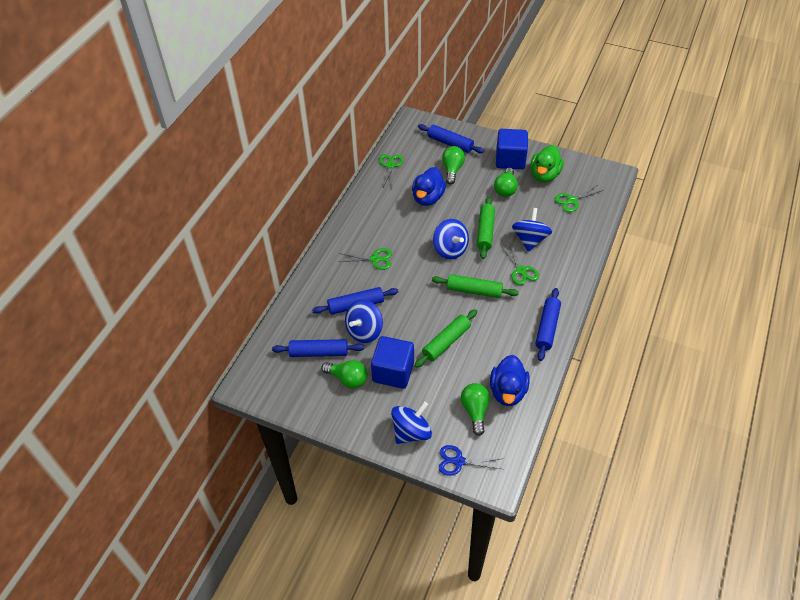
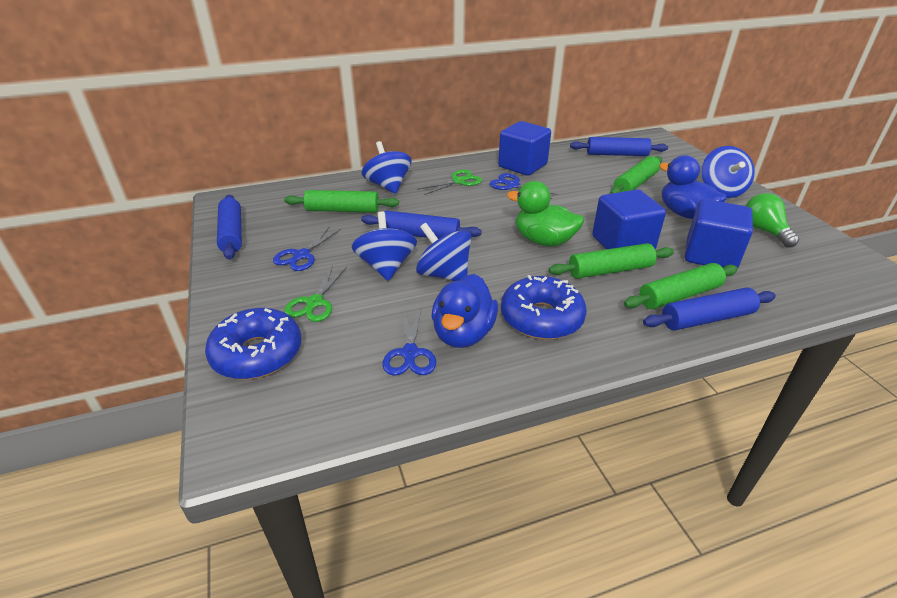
blue cube: 2 -> 3
blue donut: 0 -> 2
blue scissors: 1 -> 3
green light bulb: 4 -> 1
green rolling pin: 3 -> 4
green scissors: 4 -> 2

